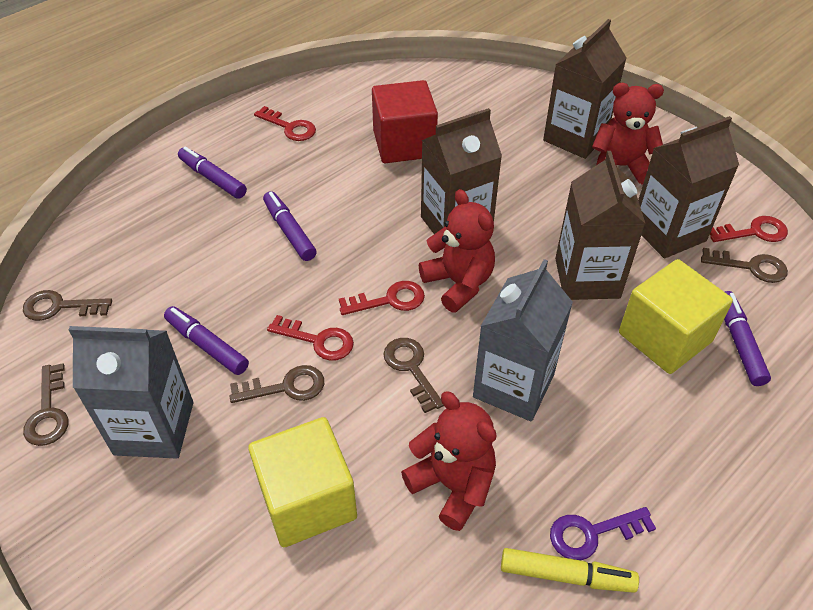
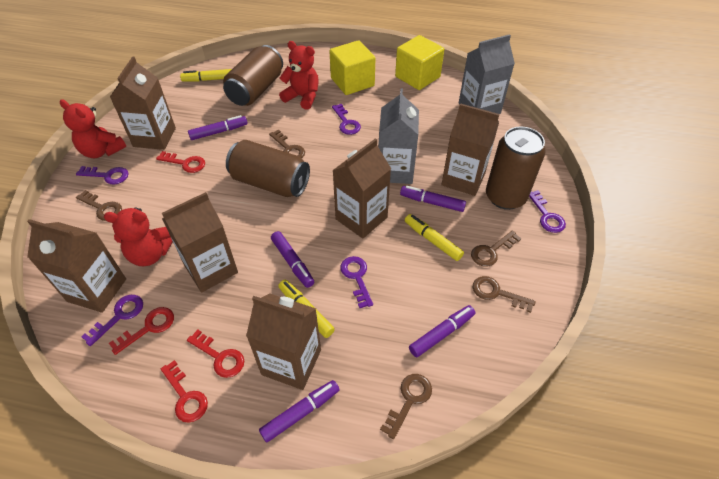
brown can: 0 -> 3
brown carton: 4 -> 6
purple key: 1 -> 5
purple marker: 4 -> 5
red cube: 1 -> 0
yellow marker: 1 -> 3

